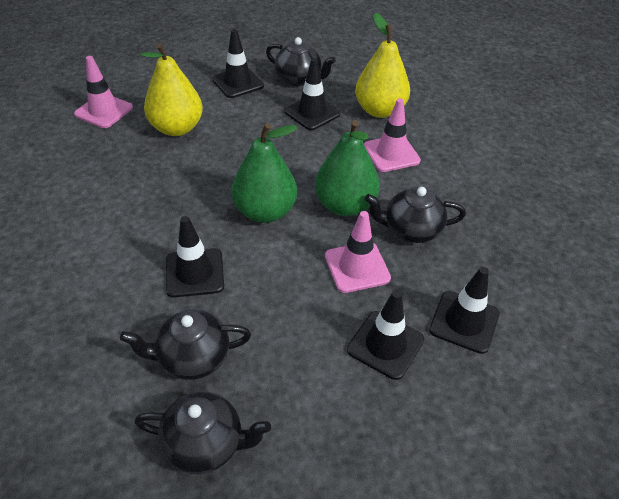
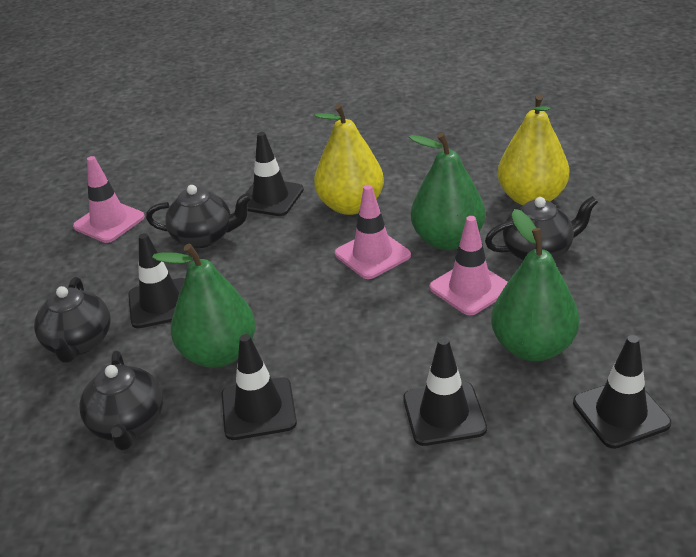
green pear: 2 -> 3

